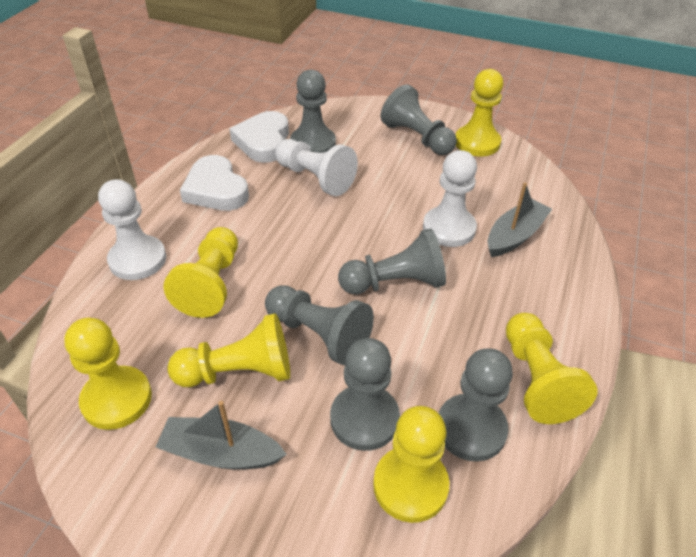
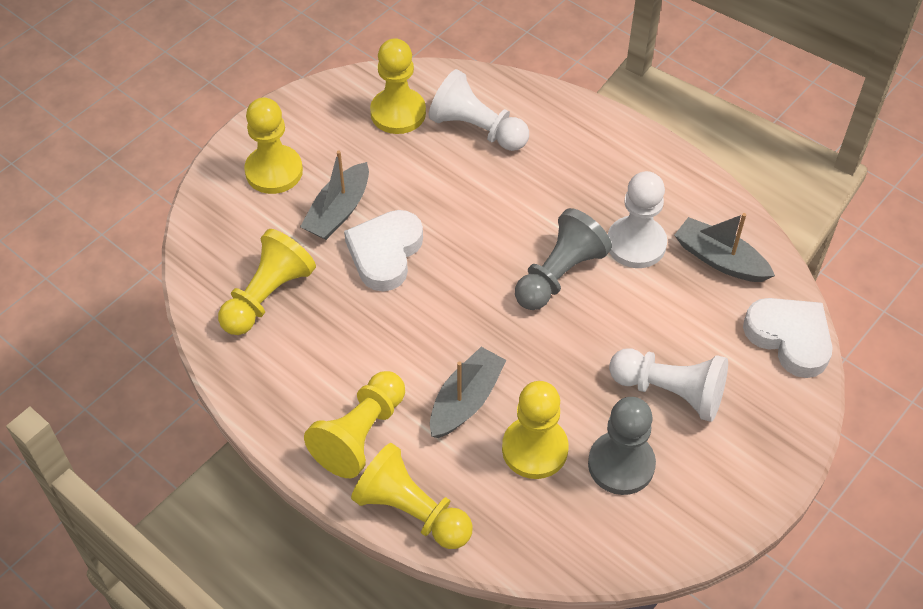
grey boat: 2 -> 3
grey pawn: 6 -> 2

